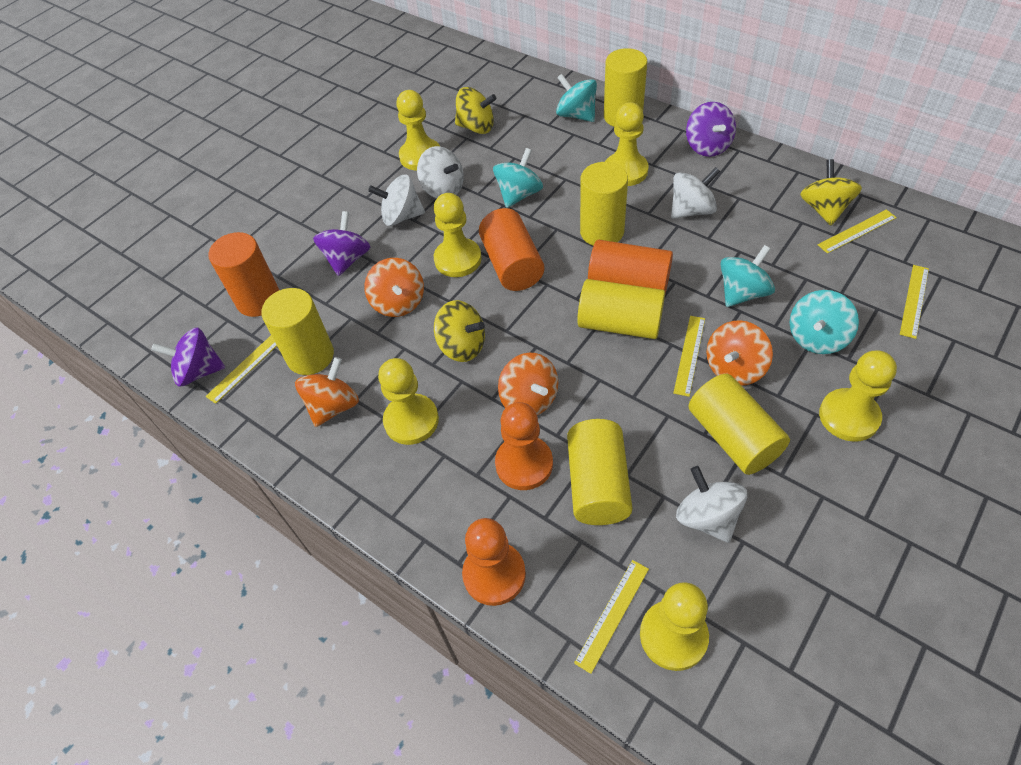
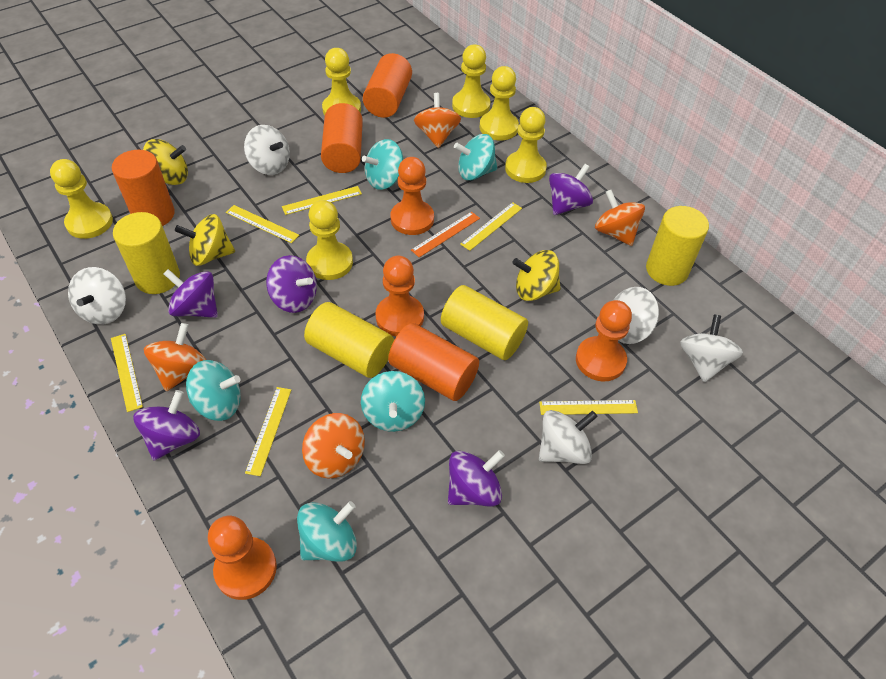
orange cylinder: 3 -> 4
orange pawn: 2 -> 4
orange ruler: 0 -> 1
purple spinning top: 3 -> 5
turquoise spinning top: 4 -> 5
white spinning top: 4 -> 5
yellow cylinder: 6 -> 4
yellow ruler: 5 -> 6

